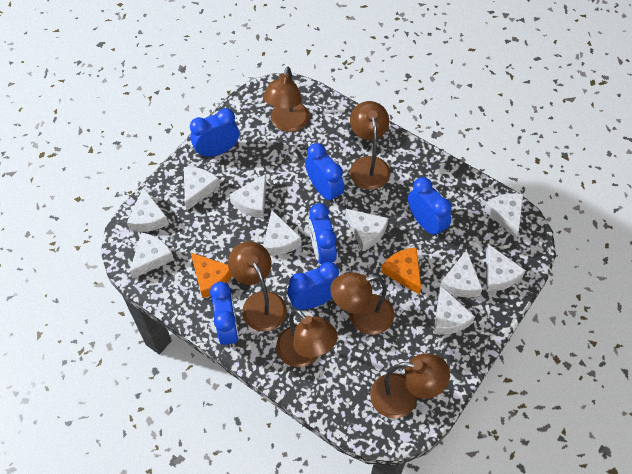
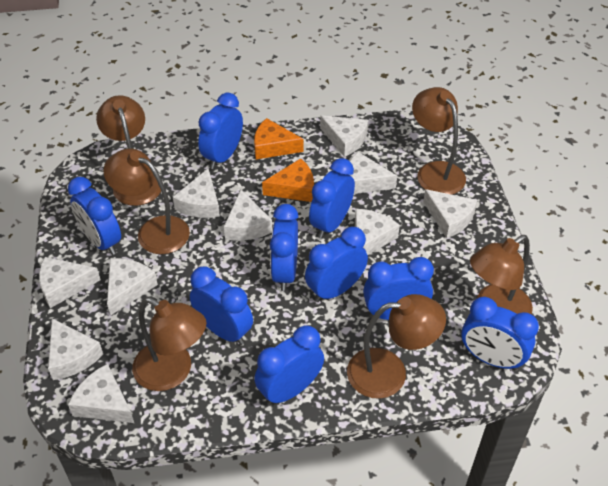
blue clock: 6 -> 9

